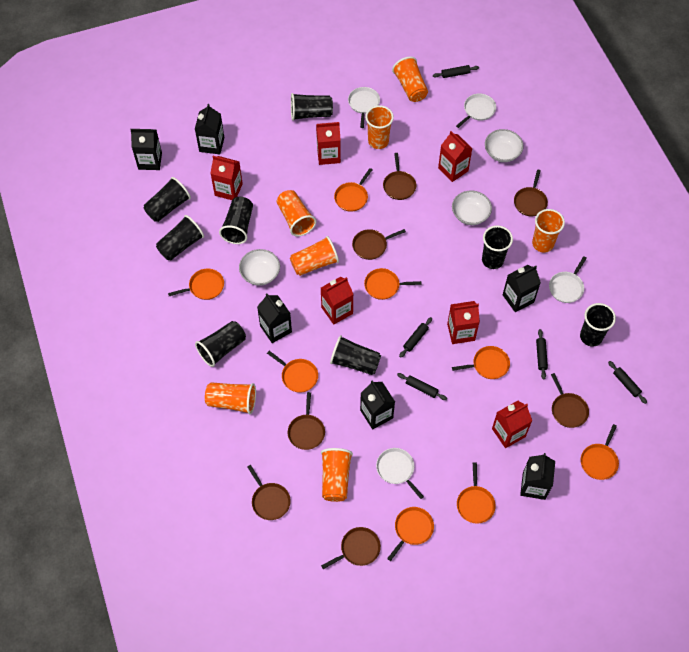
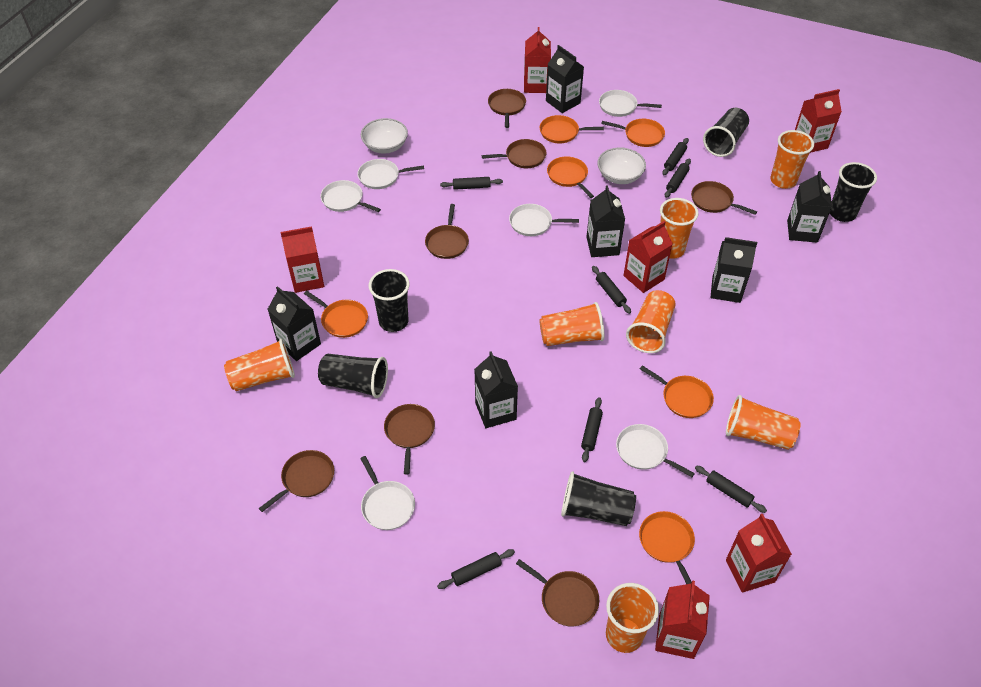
black cup: 8 -> 5
black rolling pin: 5 -> 7
orange pan: 8 -> 6
white bowl: 3 -> 2
white pan: 4 -> 6

